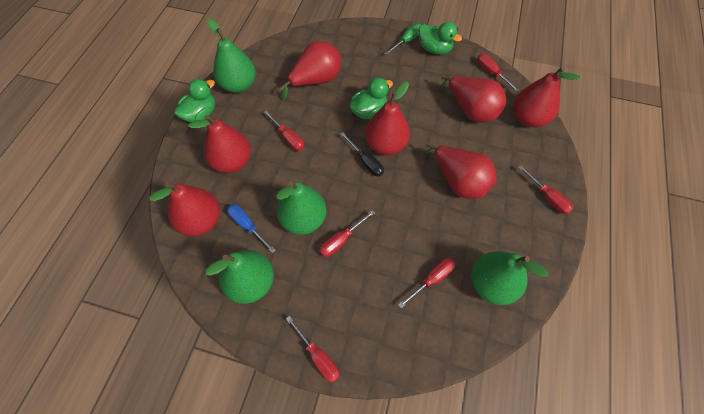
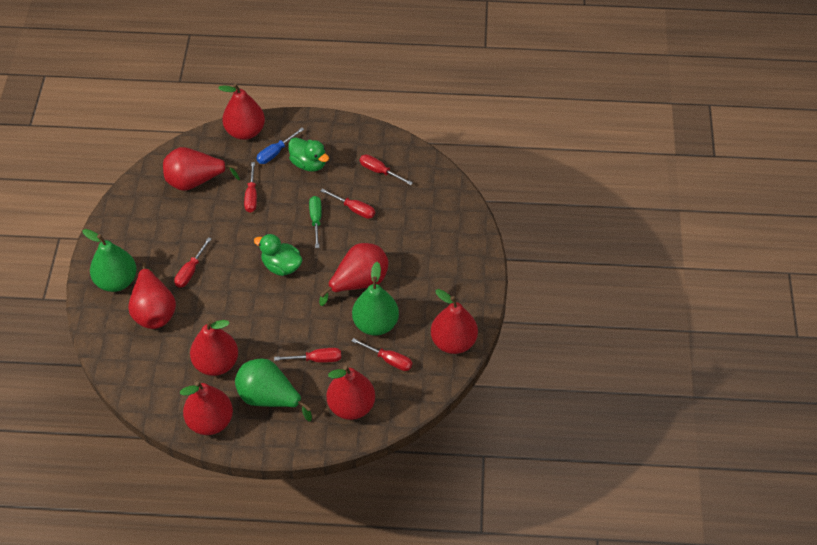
black screwdriver: 1 -> 0
green duck: 3 -> 2
green pear: 4 -> 3
red pear: 7 -> 8

